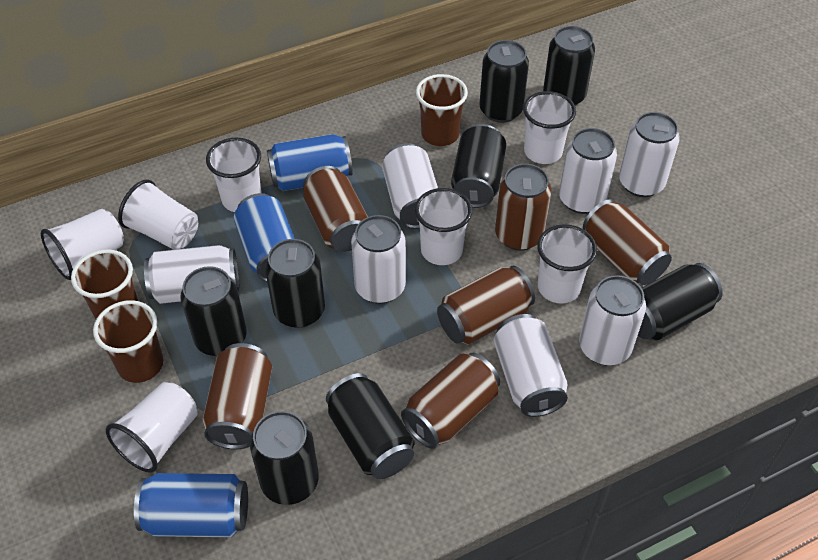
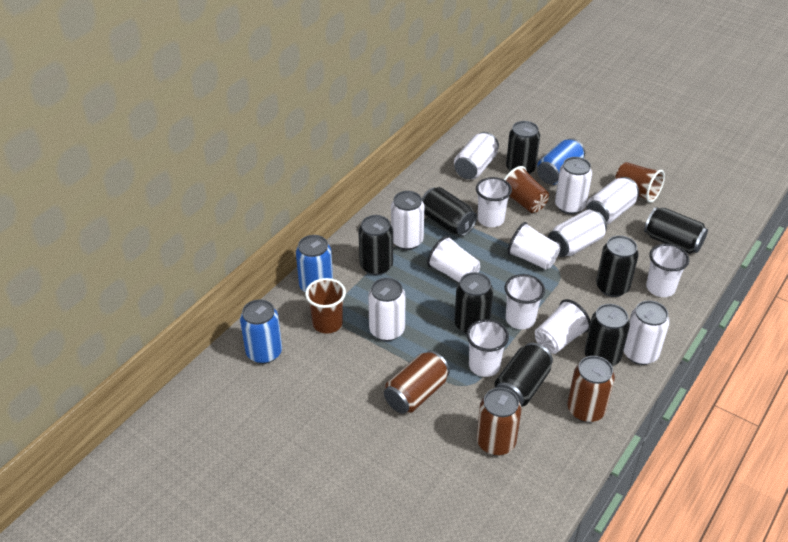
brown can: 6 -> 3

